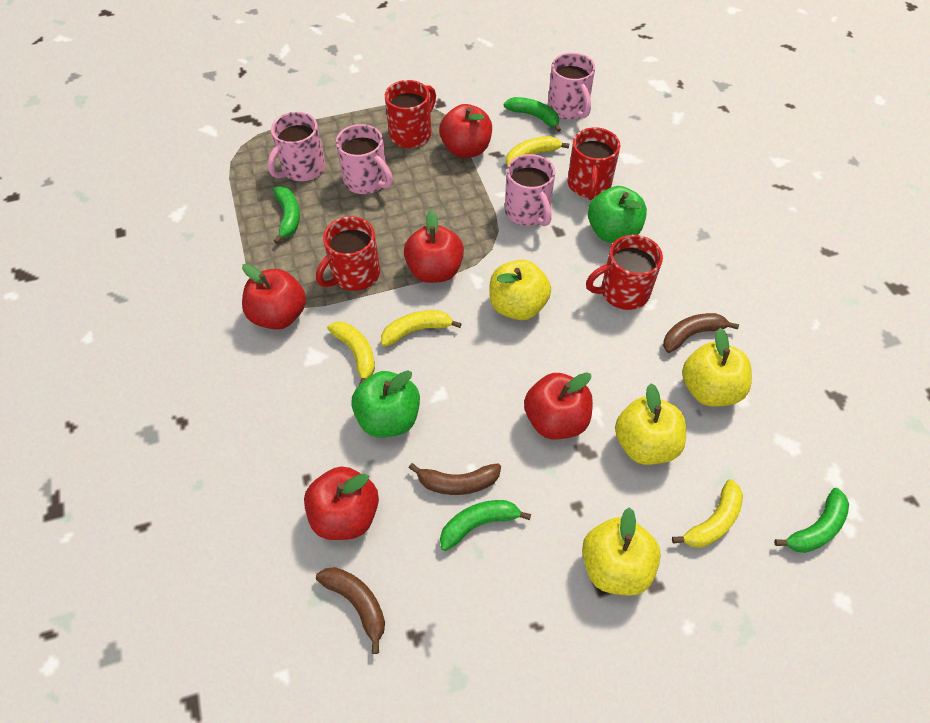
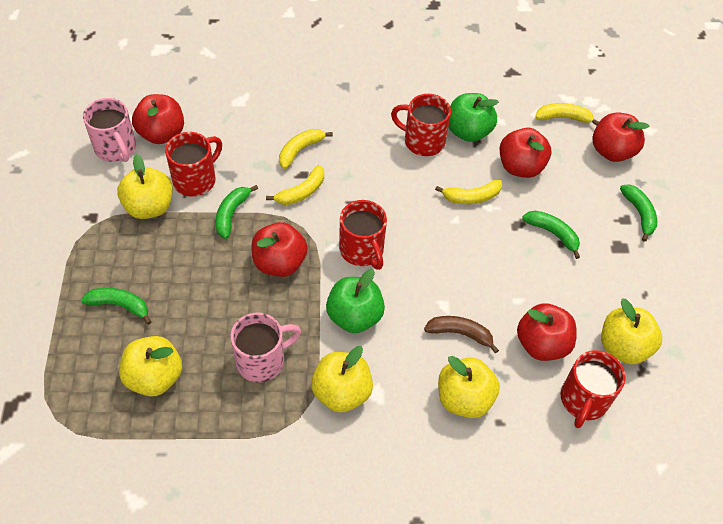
brown banana: 3 -> 1
pink mug: 4 -> 2
yellow apple: 4 -> 5

